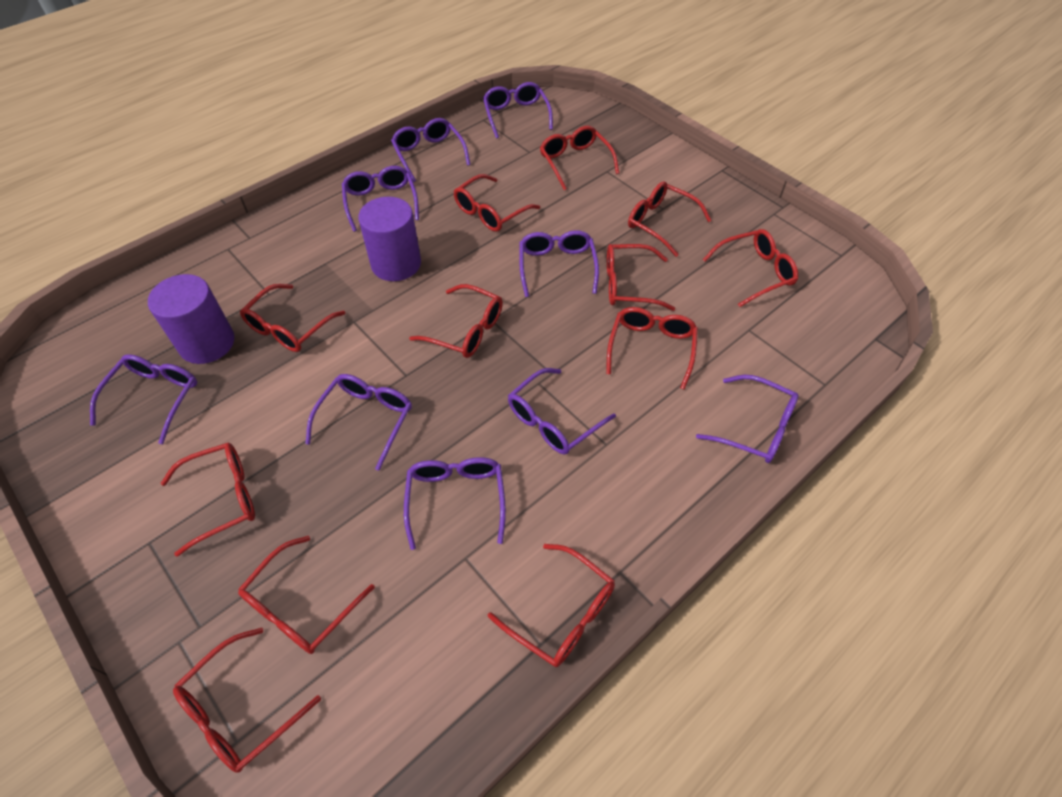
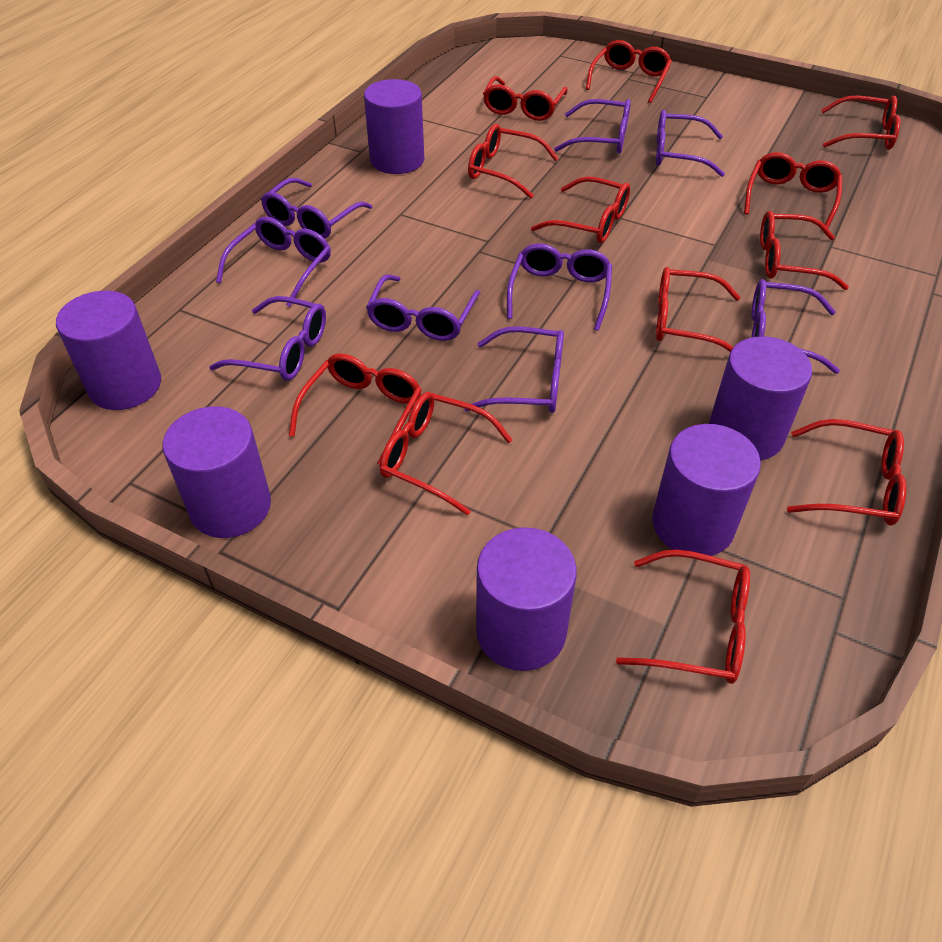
purple cylinder: 2 -> 6

